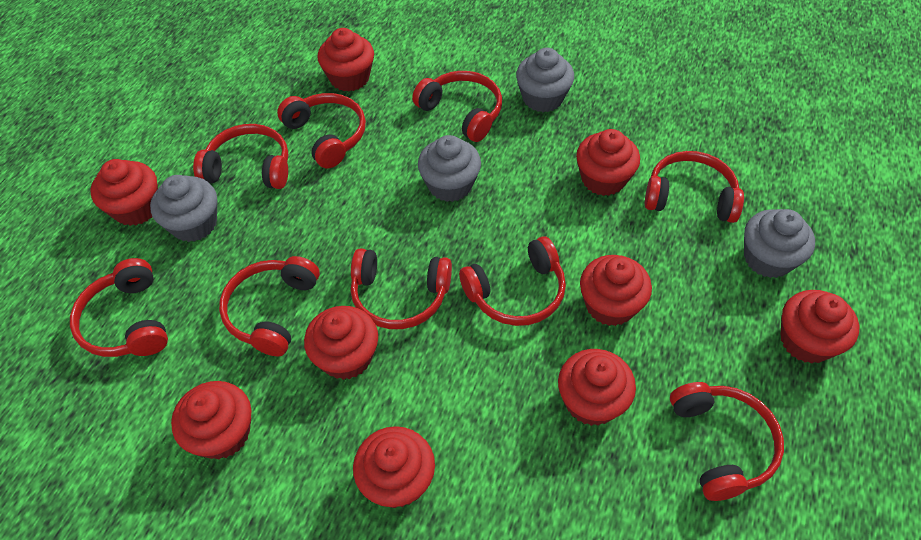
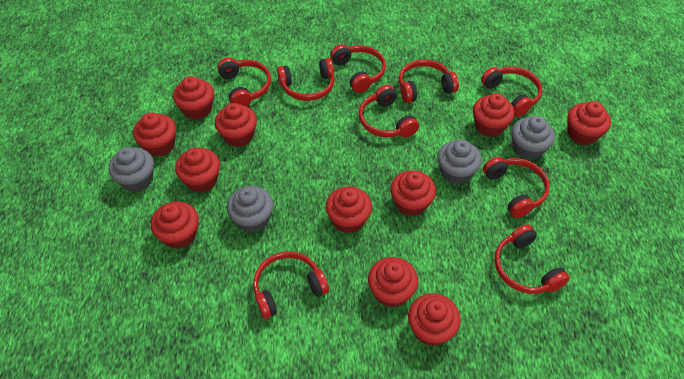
red cupcake: 9 -> 11

